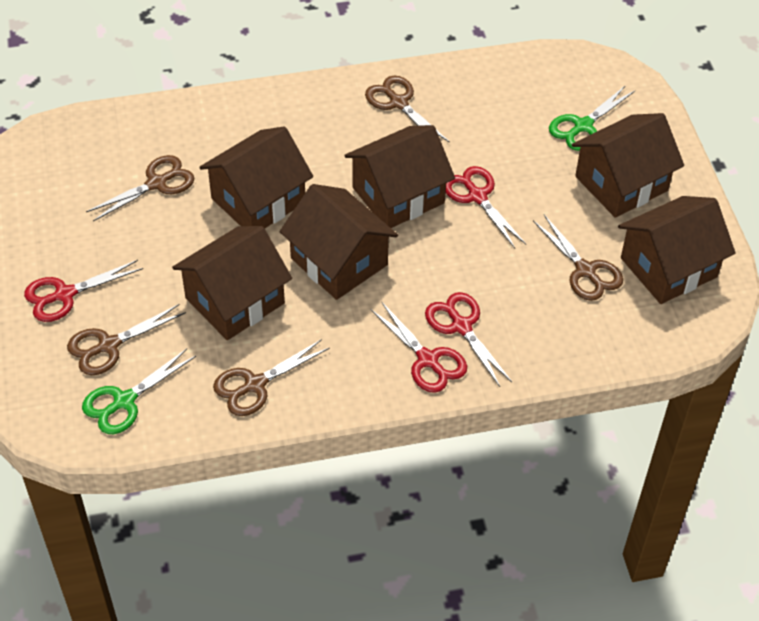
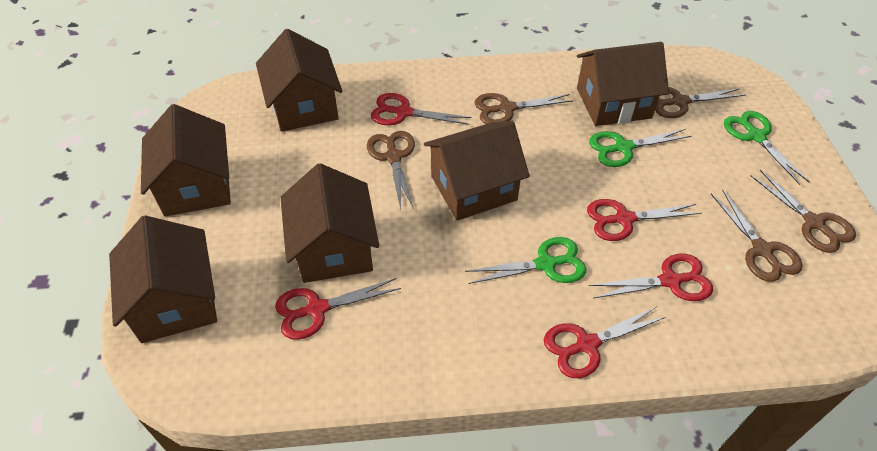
green scissors: 2 -> 3
red scissors: 4 -> 5

